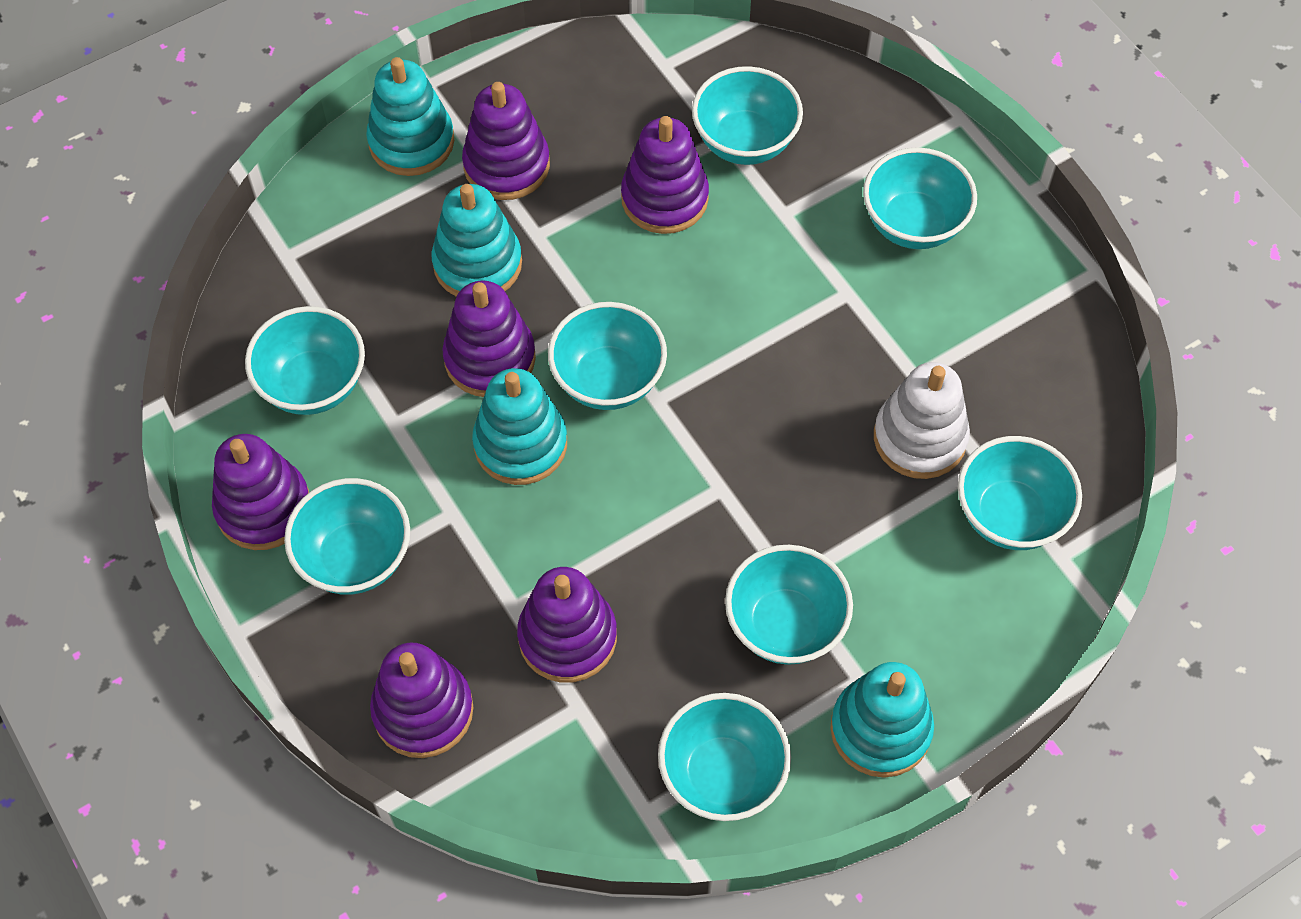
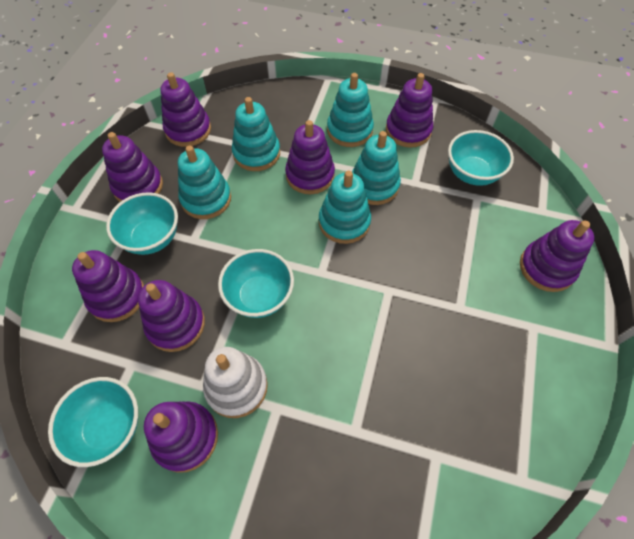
purple stacking toy: 6 -> 8
turquoise bowl: 8 -> 4
turquoise stacking toy: 4 -> 5

